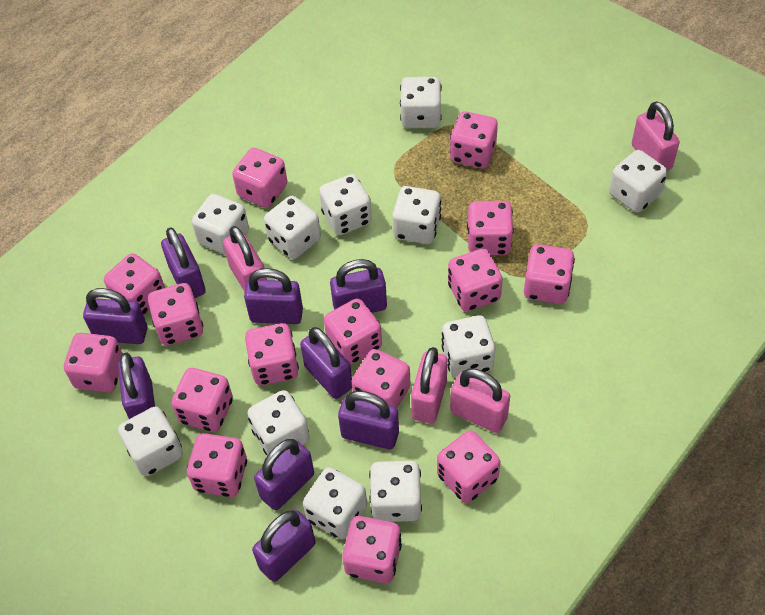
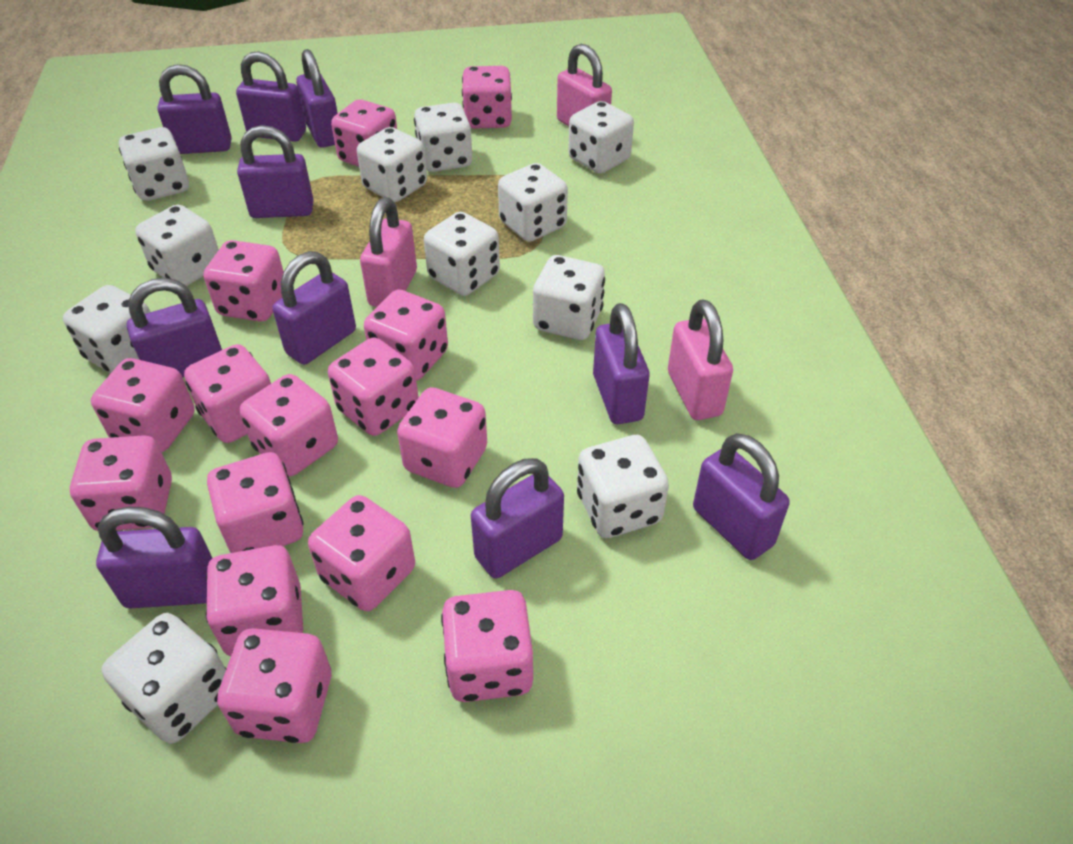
pink padlock: 4 -> 3
purple padlock: 9 -> 10

